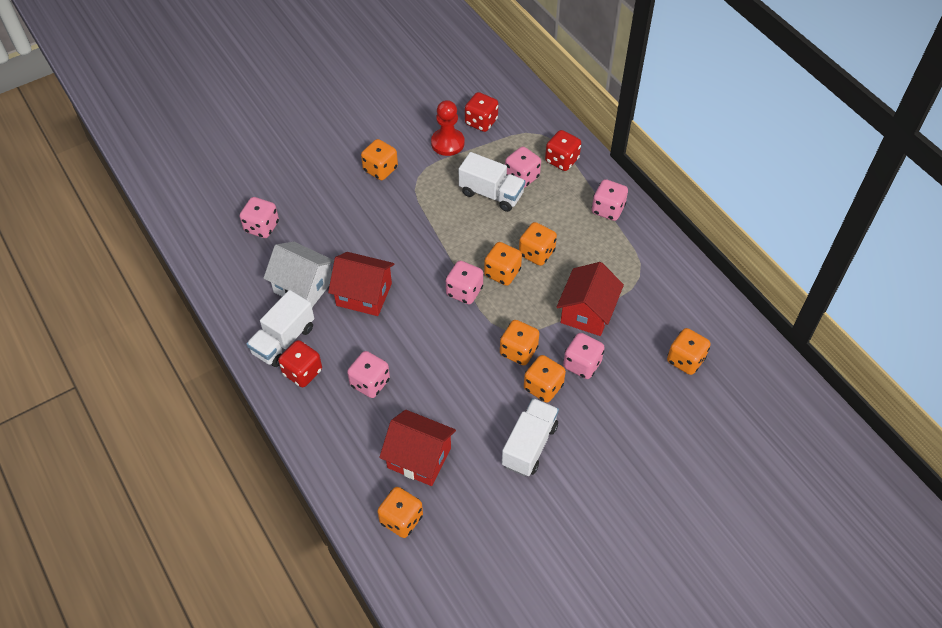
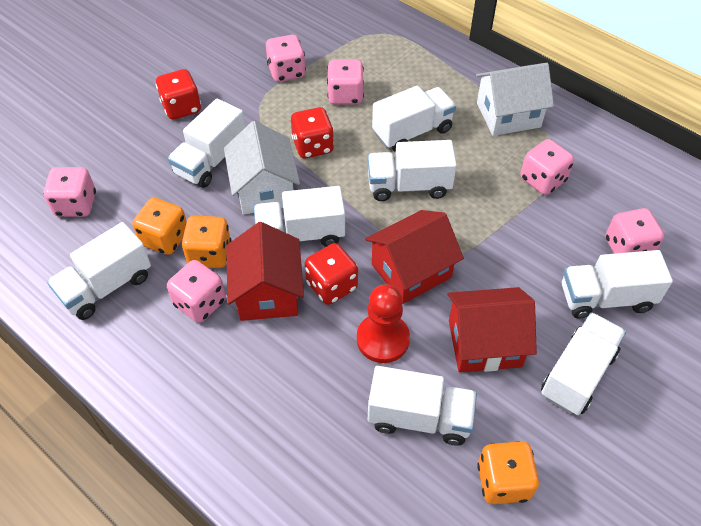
orange dice: 7 -> 3
white house: 1 -> 2
white truck: 3 -> 8

